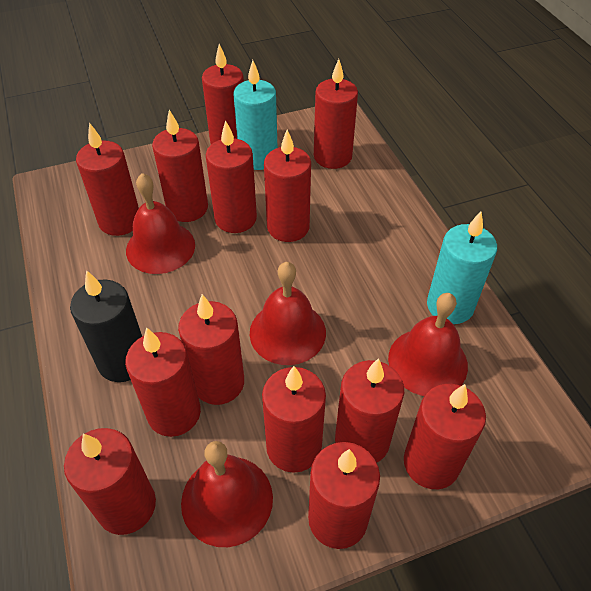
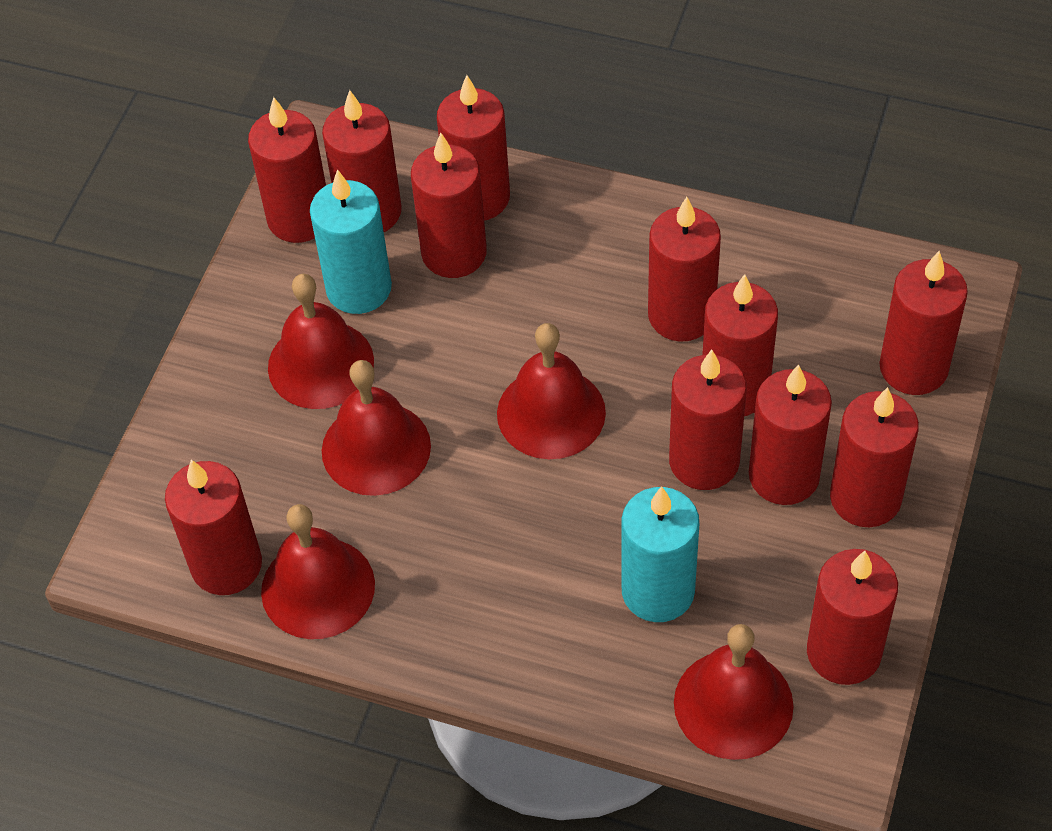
black candle: 1 -> 0
red bell: 4 -> 5
red candle: 13 -> 12

